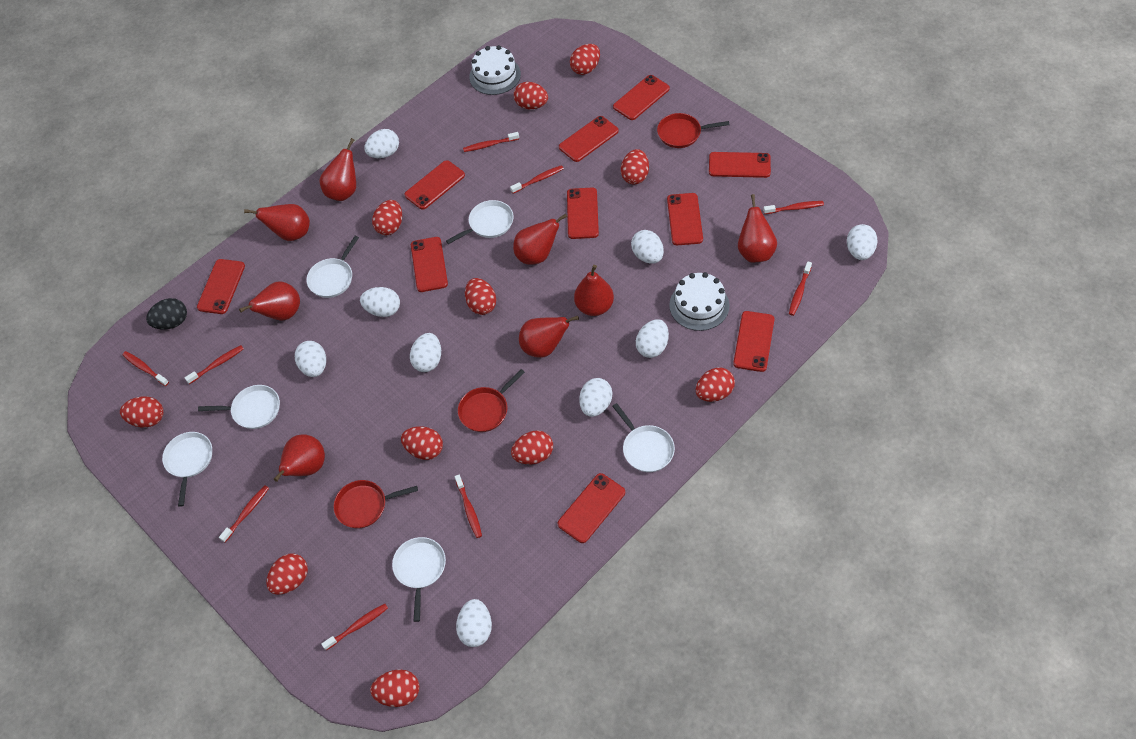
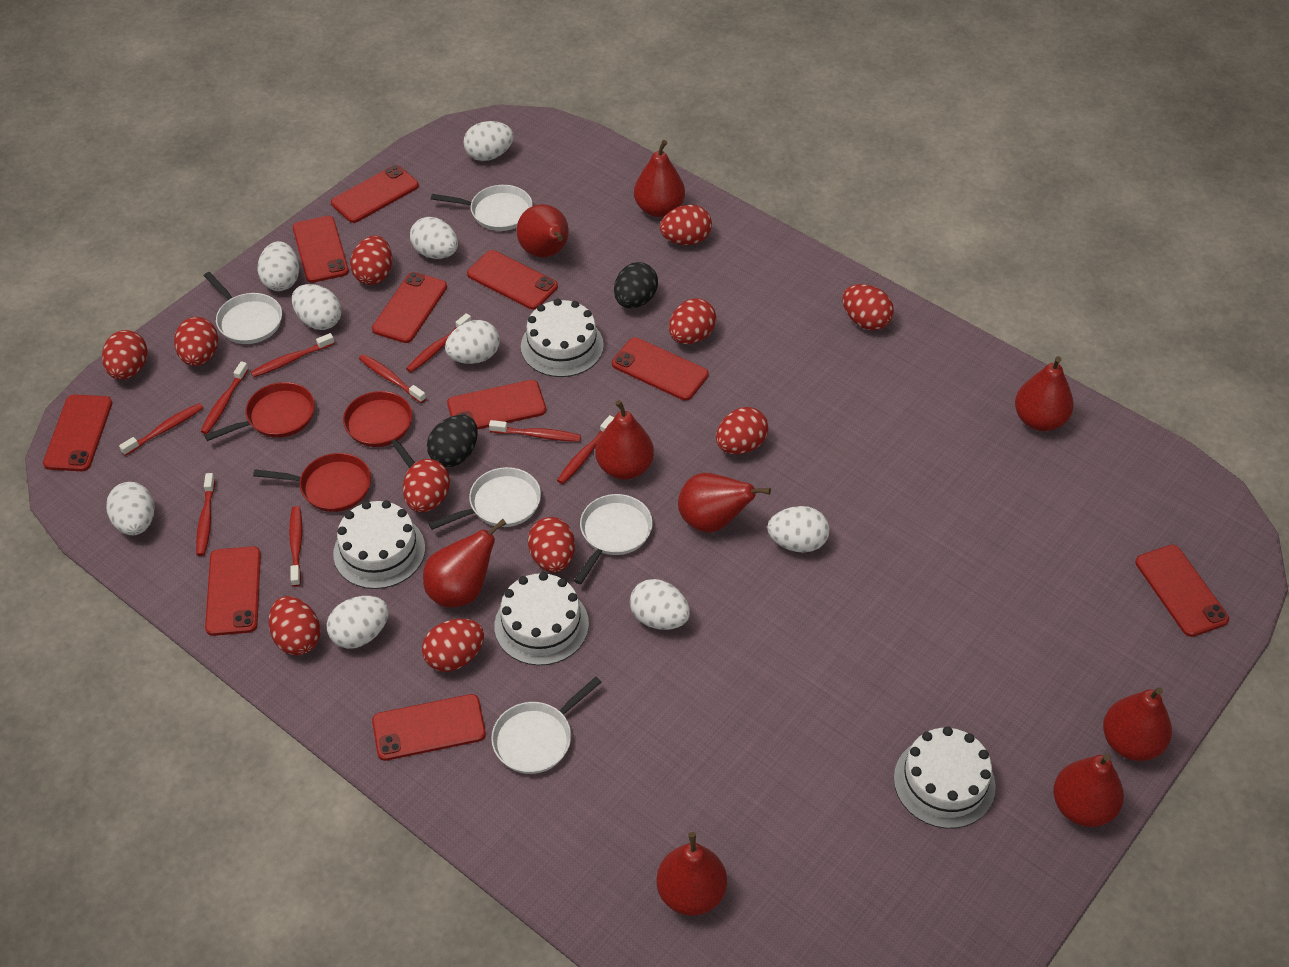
black egg: 1 -> 2
red pear: 8 -> 9
white cake: 2 -> 4
white pan: 6 -> 5

